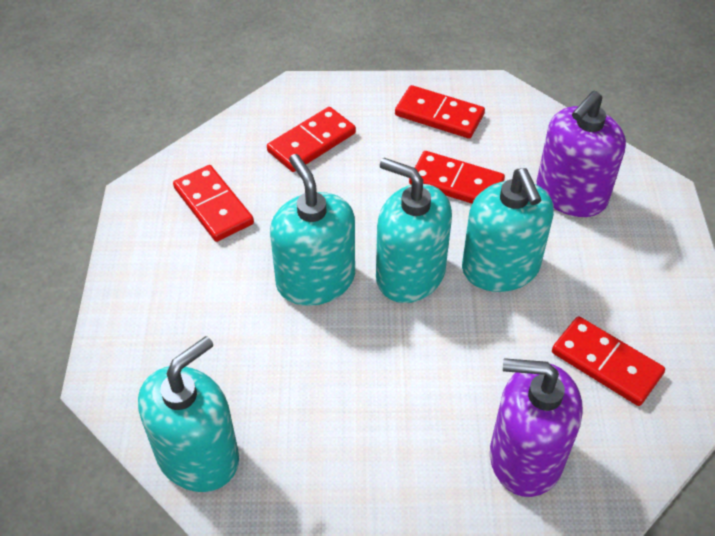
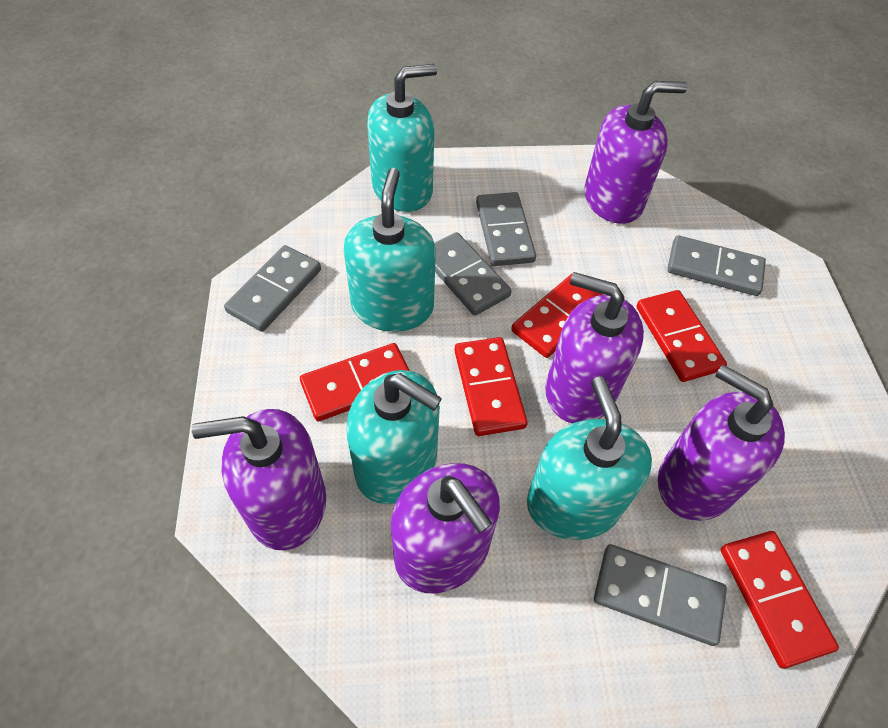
grey domino: 0 -> 5
purple soap dispenser: 2 -> 5

